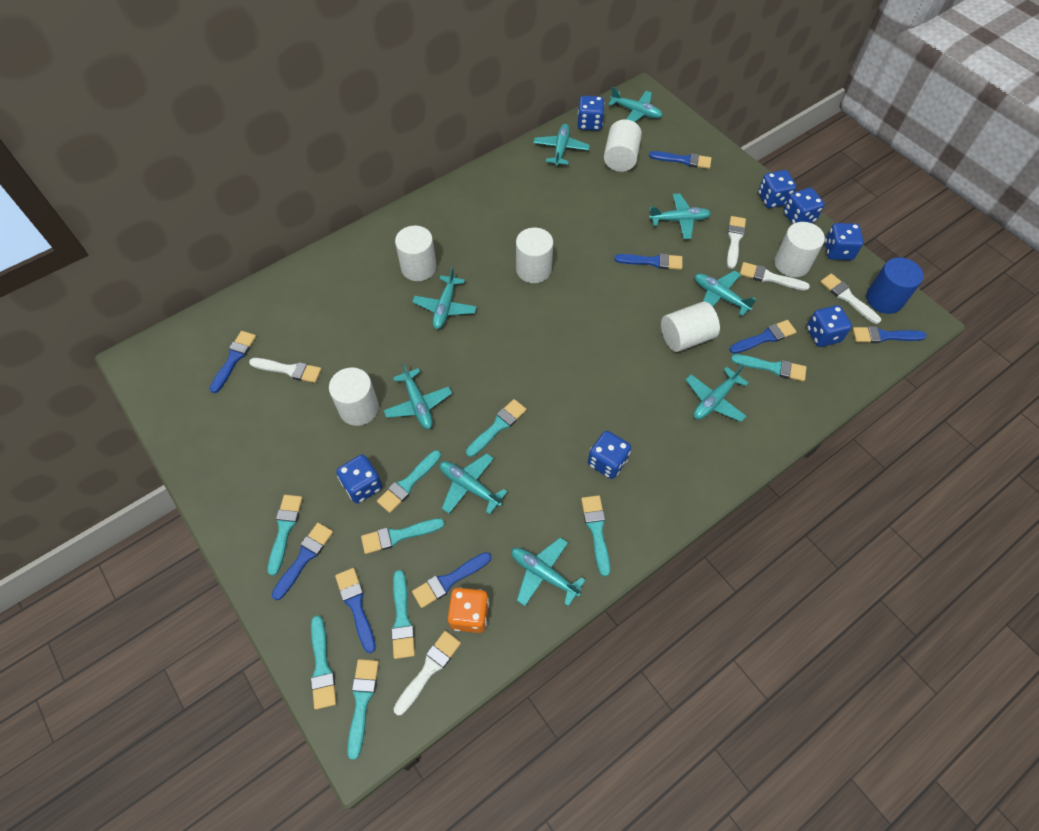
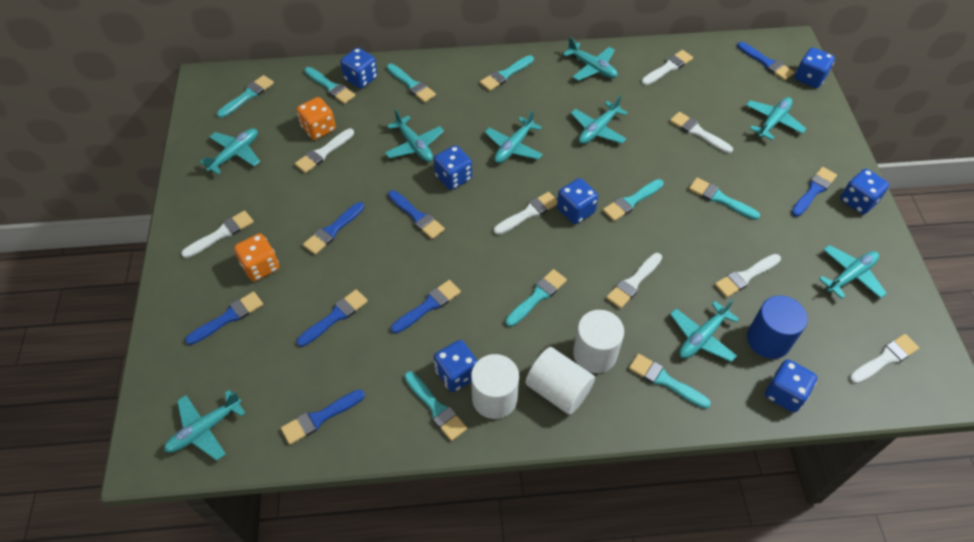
orange dice: 1 -> 2
white brush: 5 -> 8
white cylinder: 6 -> 3

